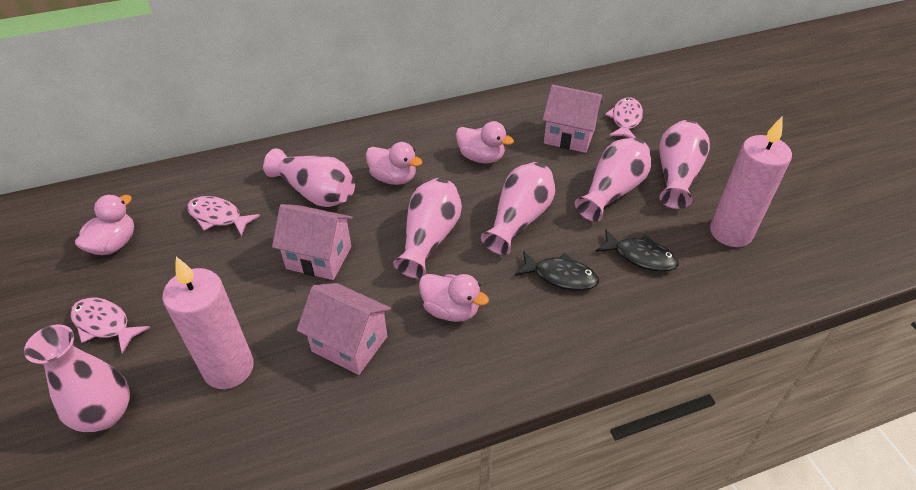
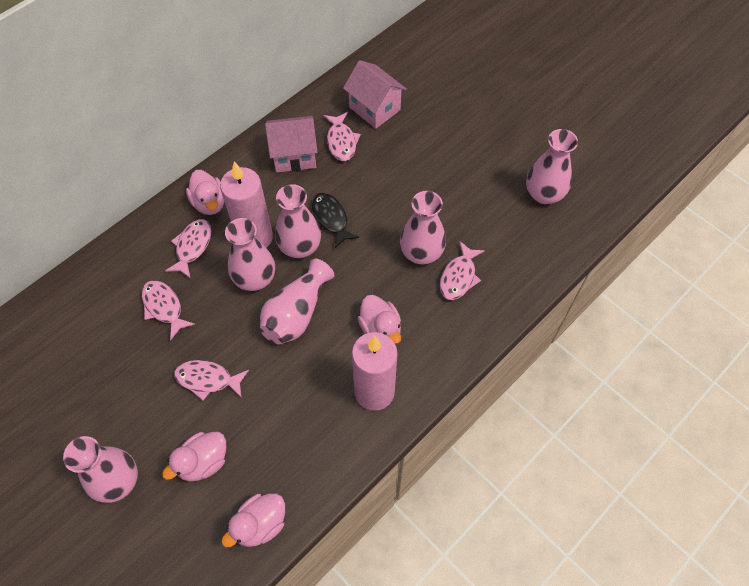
black fish: 2 -> 1
pink fish: 3 -> 5
pink house: 3 -> 2

